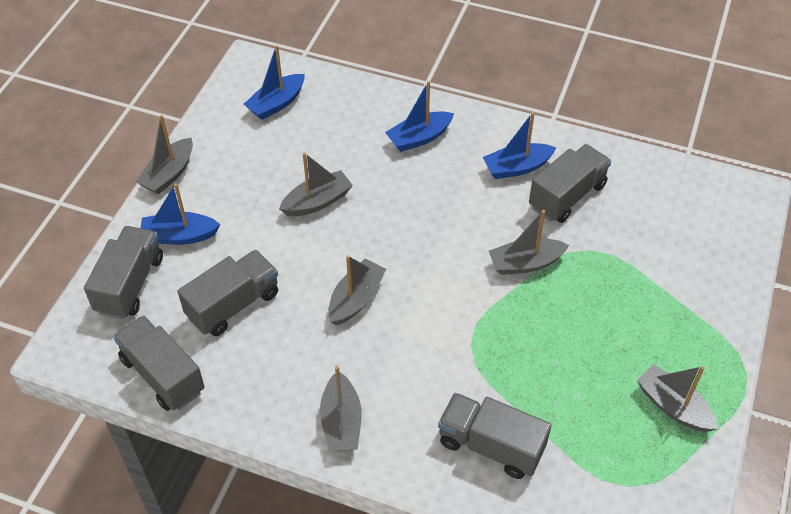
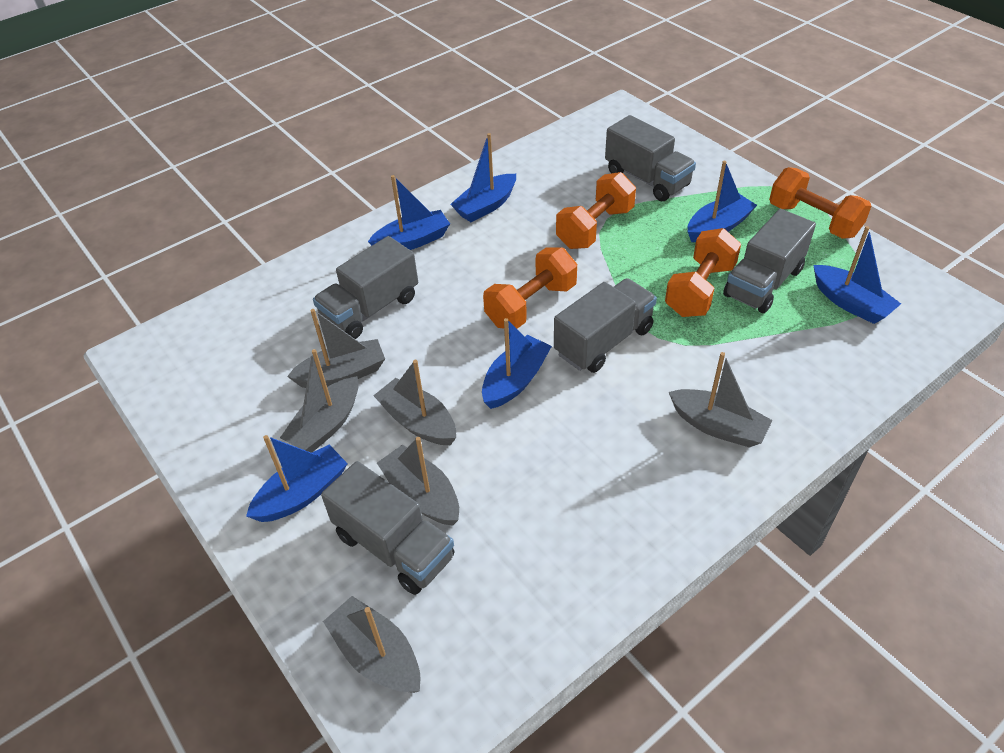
blue boat: 4 -> 6
orange dumbbell: 0 -> 4

